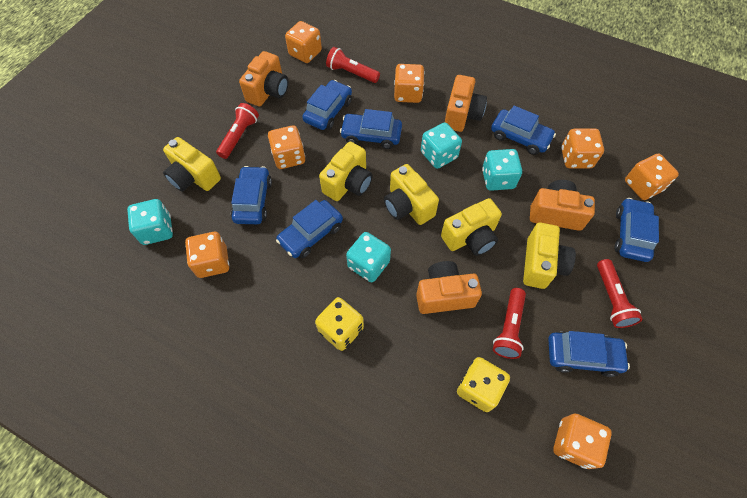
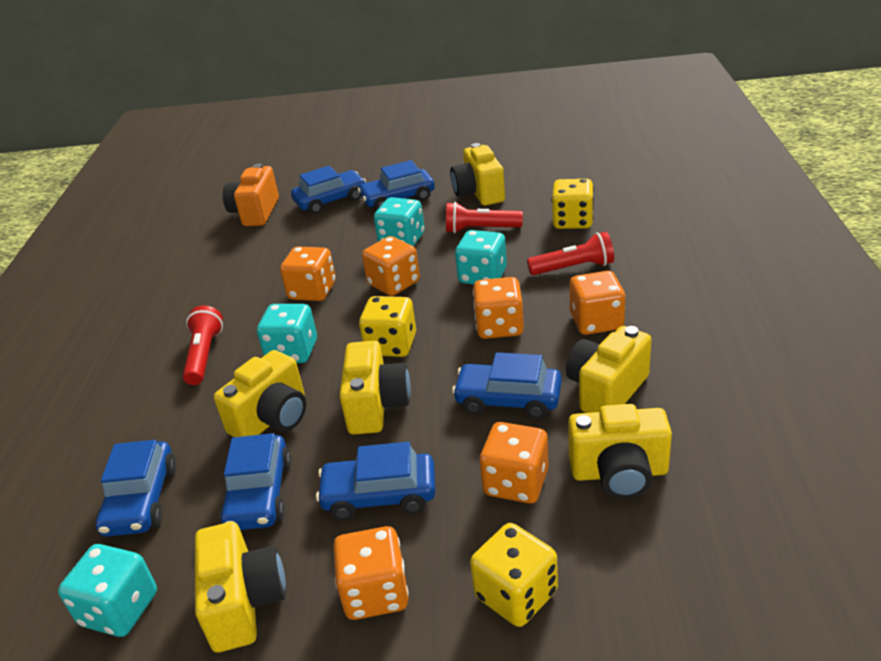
blue car: 7 -> 6
orange camera: 4 -> 1
orange dice: 7 -> 6
red flashlight: 4 -> 3
yellow camera: 5 -> 6
yellow dice: 2 -> 3

